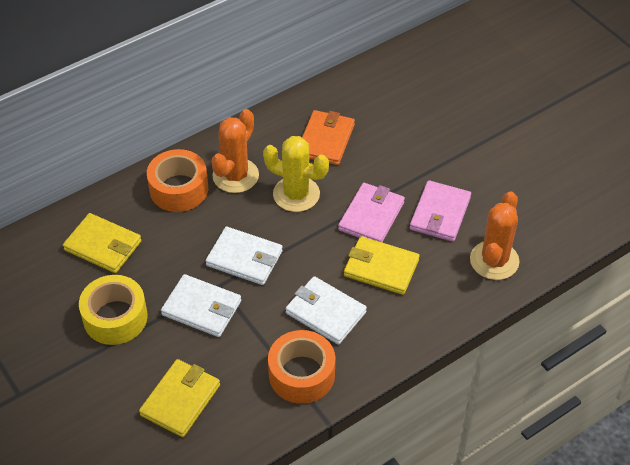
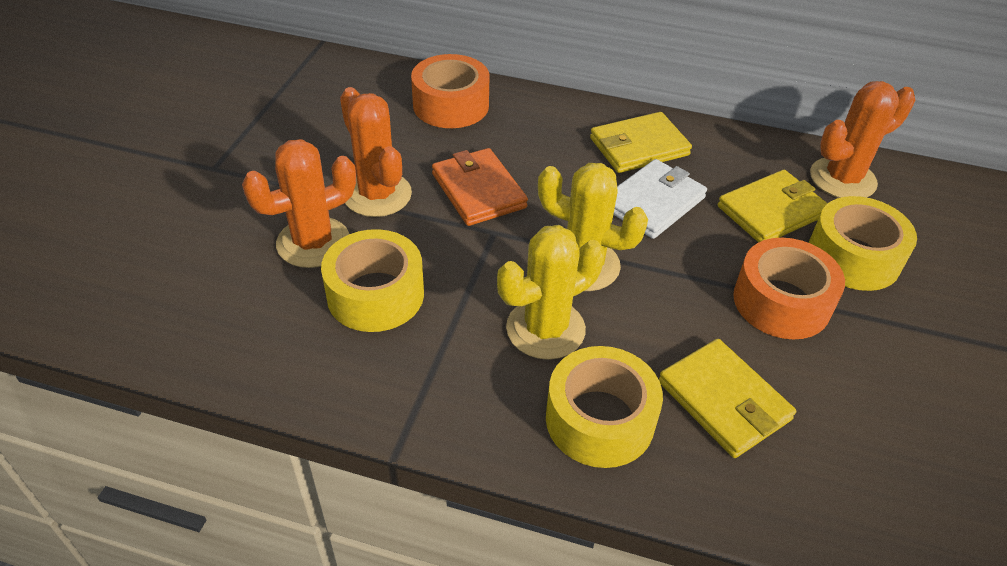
orange cactus: 2 -> 3
pink wallet: 2 -> 0
white wallet: 3 -> 1
yellow cactus: 1 -> 2
yellow tape: 1 -> 3

